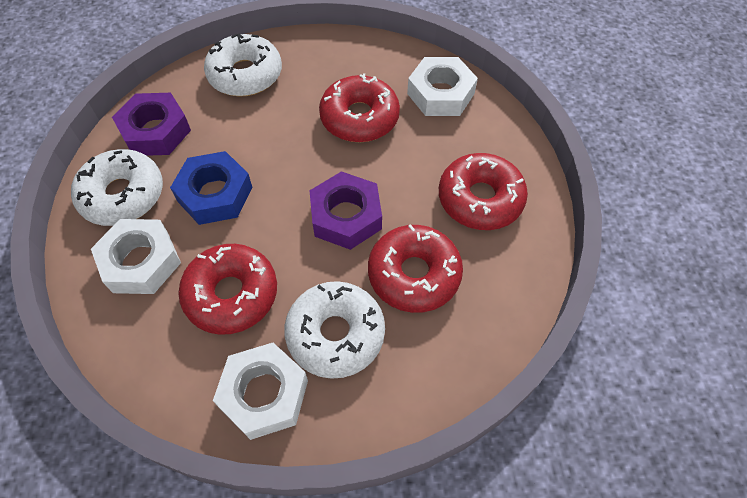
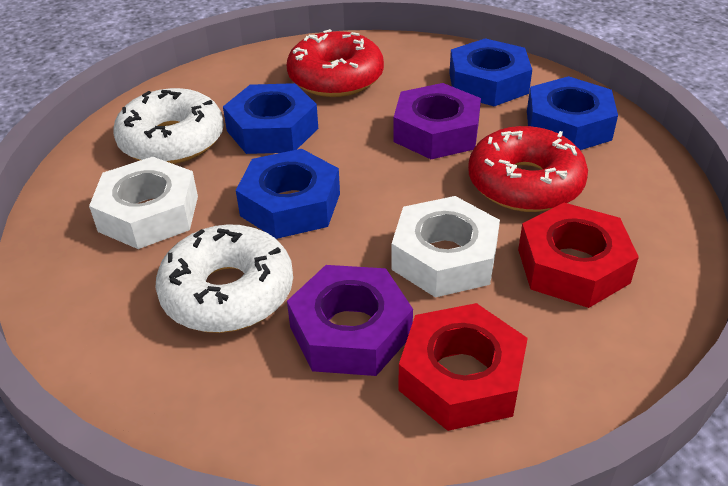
blue nut: 1 -> 4
red donut: 4 -> 2
red nut: 0 -> 2
white donut: 3 -> 2
white nut: 3 -> 2

